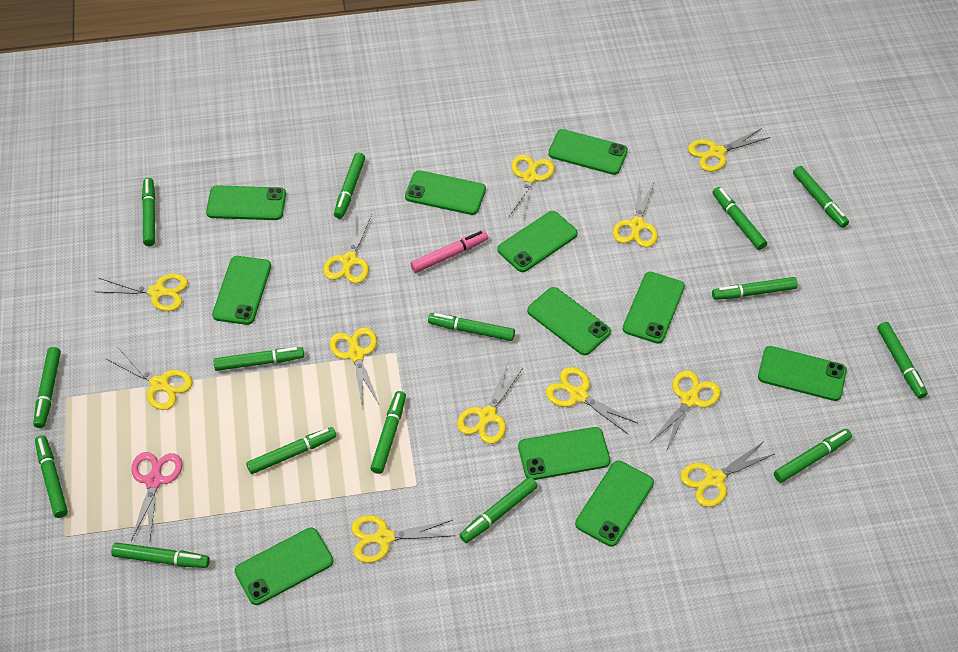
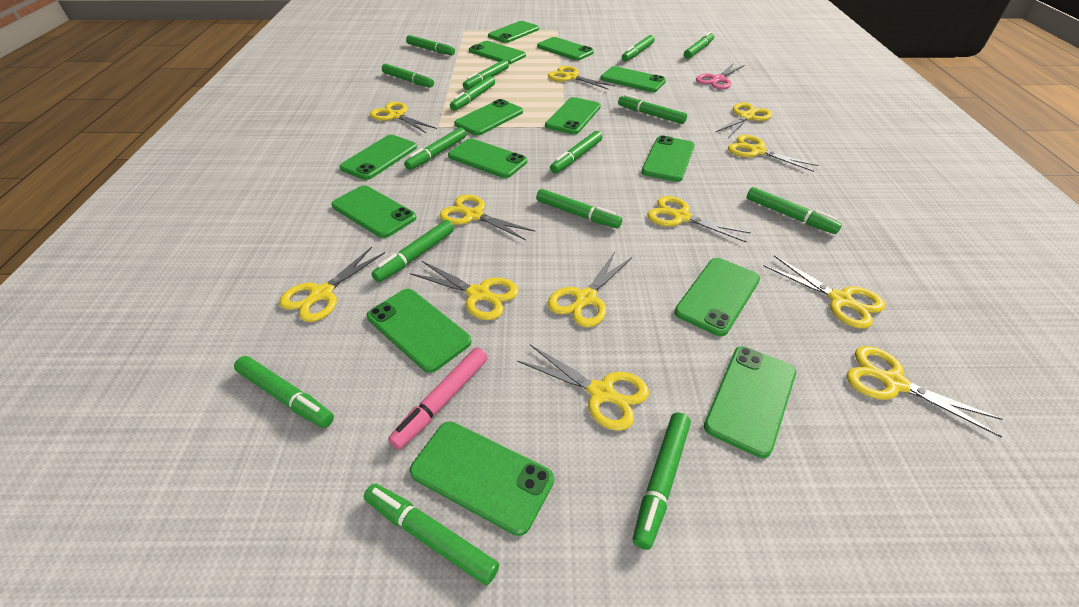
green phone: 11 -> 14

